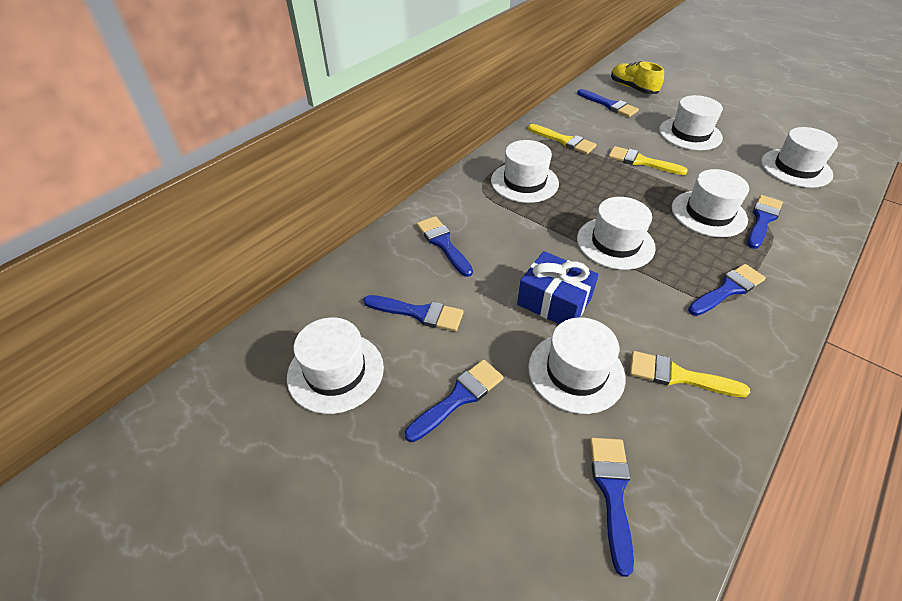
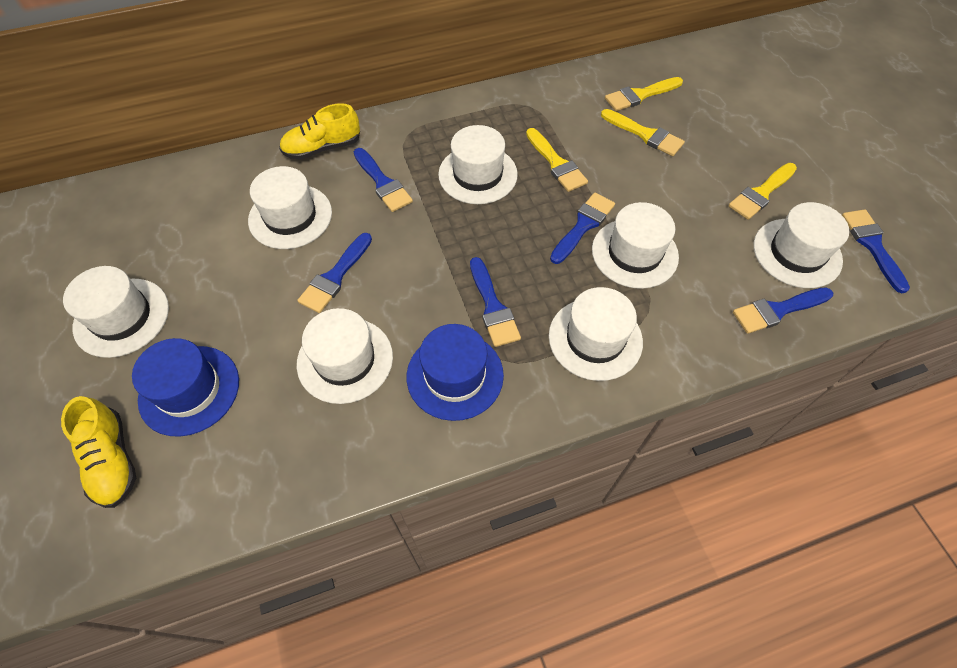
blue brush: 7 -> 6
blue gift: 1 -> 0
blue hat: 0 -> 2
yellow brush: 3 -> 4
yellow shoe: 1 -> 2

